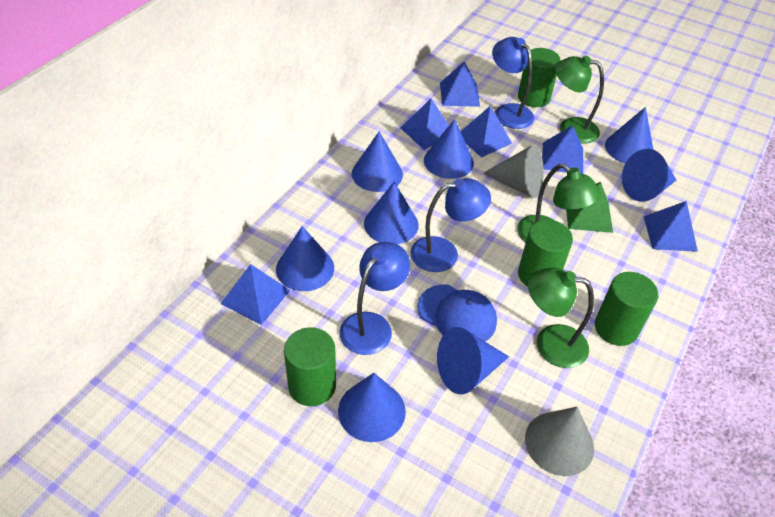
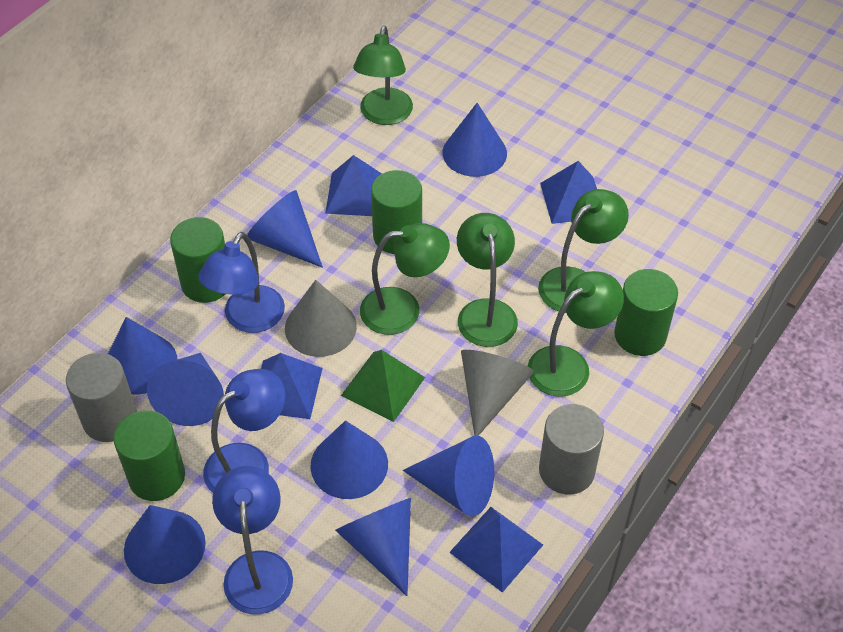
blue cap: 1 -> 0
blue pyramid: 6 -> 4
green lamp: 3 -> 5
grey cylinder: 0 -> 2

